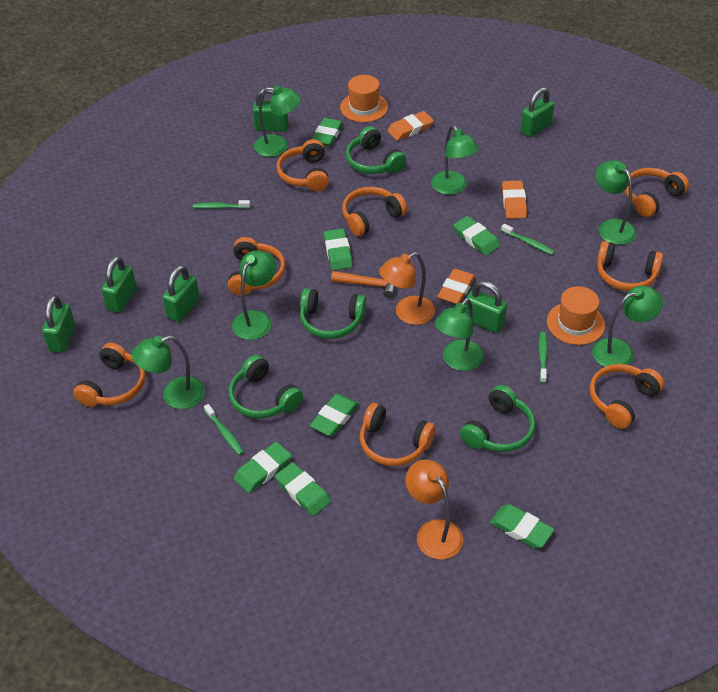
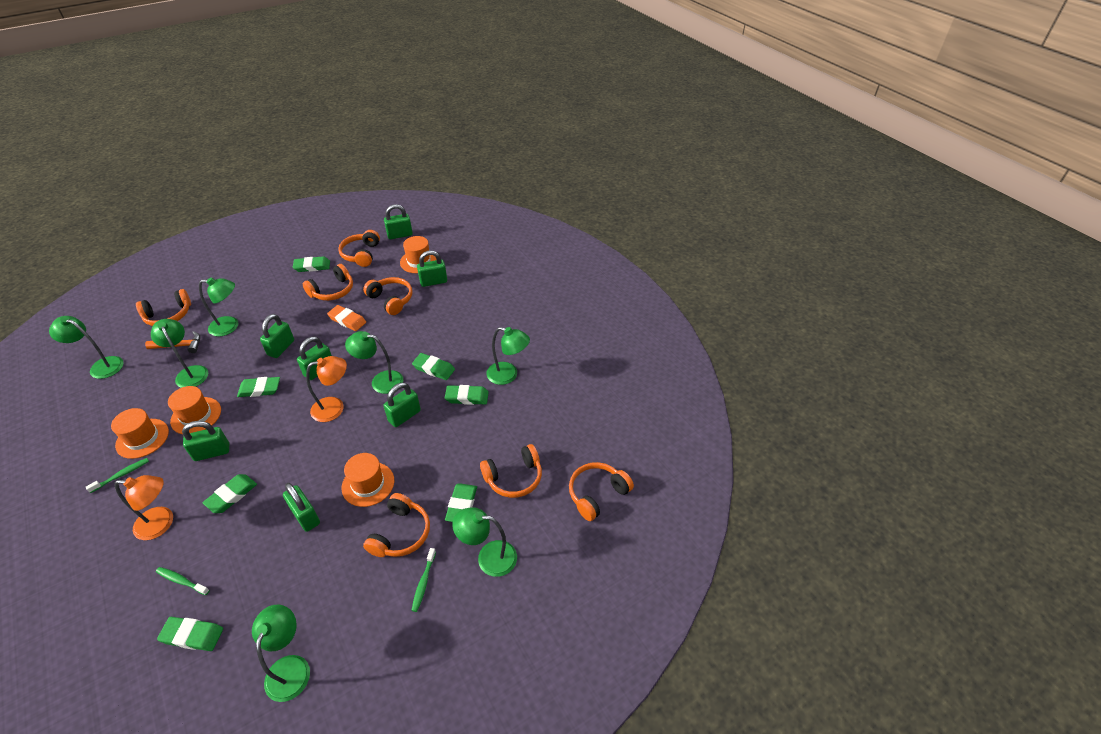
green headphones: 4 -> 0
green padlock: 6 -> 7
green toothbrush: 4 -> 3
orange eraser: 3 -> 1
orange hat: 2 -> 4
orange headphones: 8 -> 7

